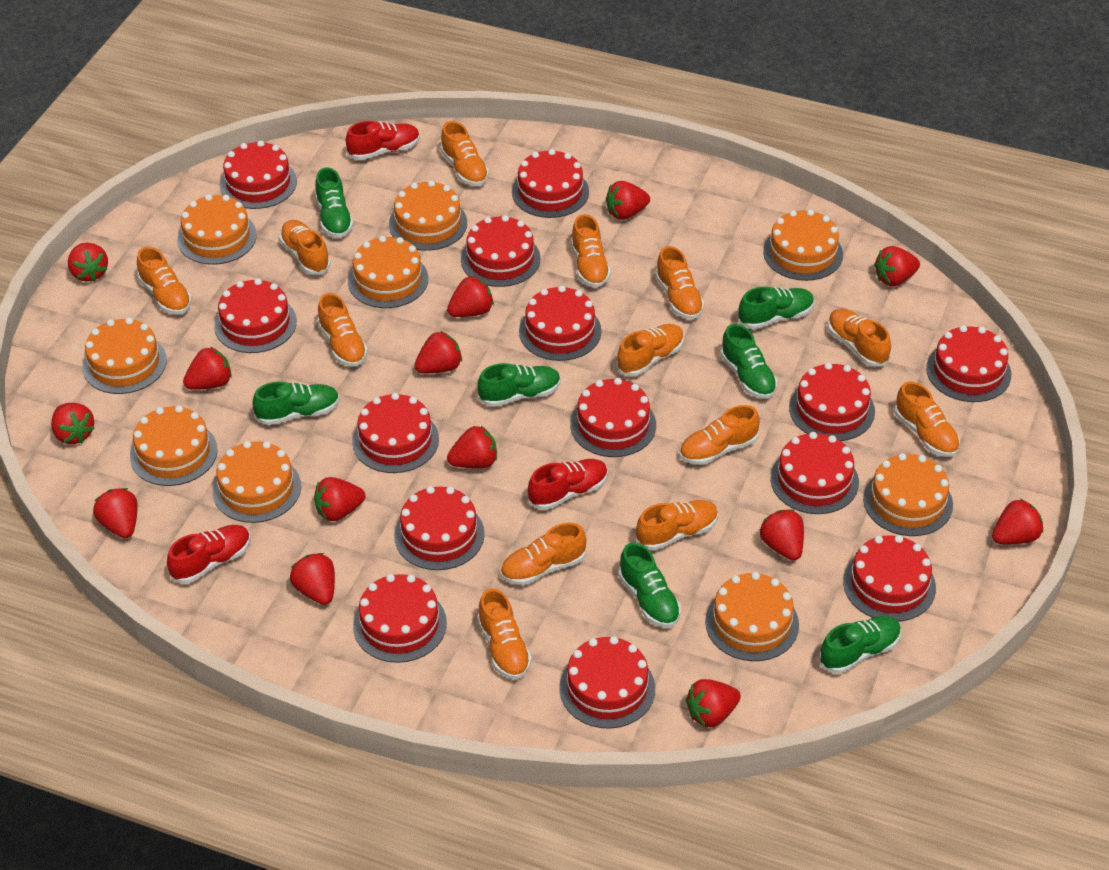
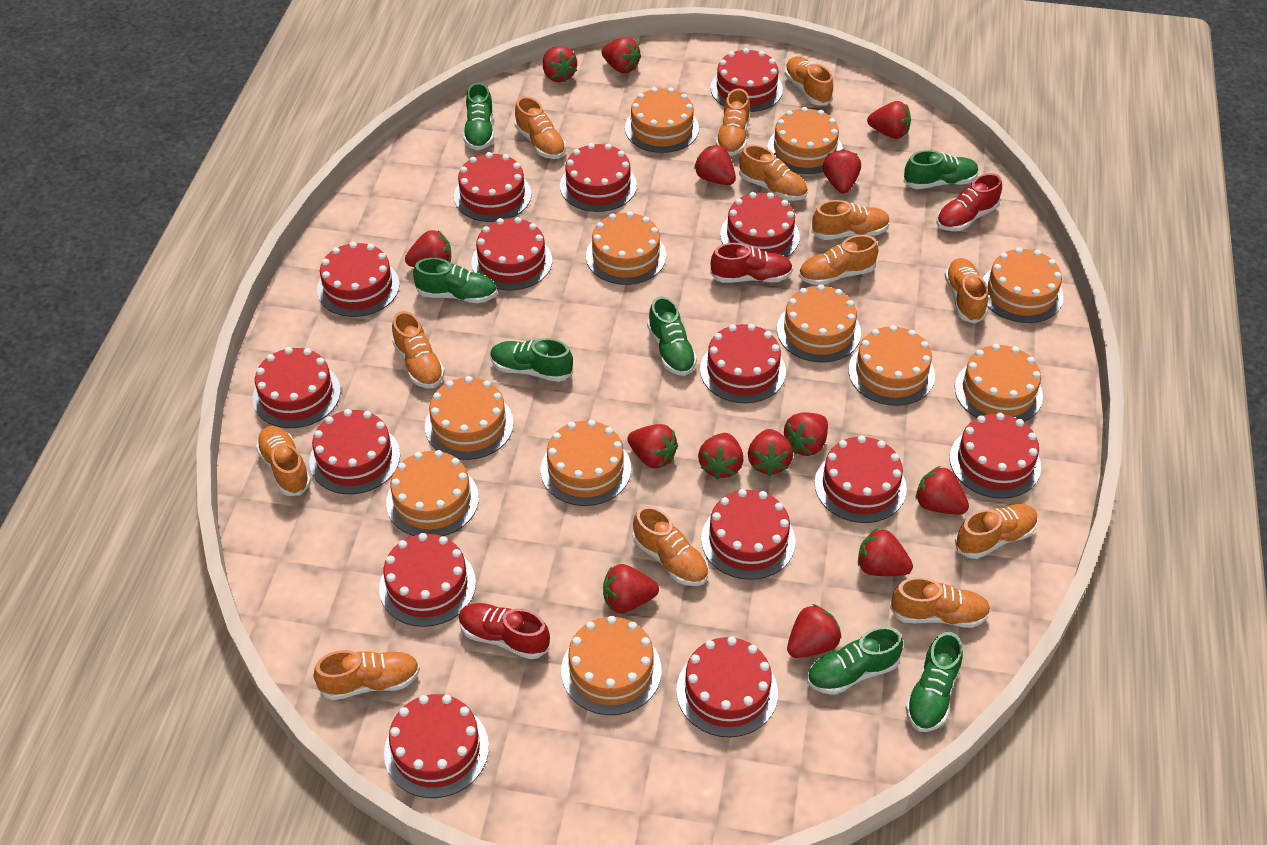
orange cake: 9 -> 11
red cake: 14 -> 15

